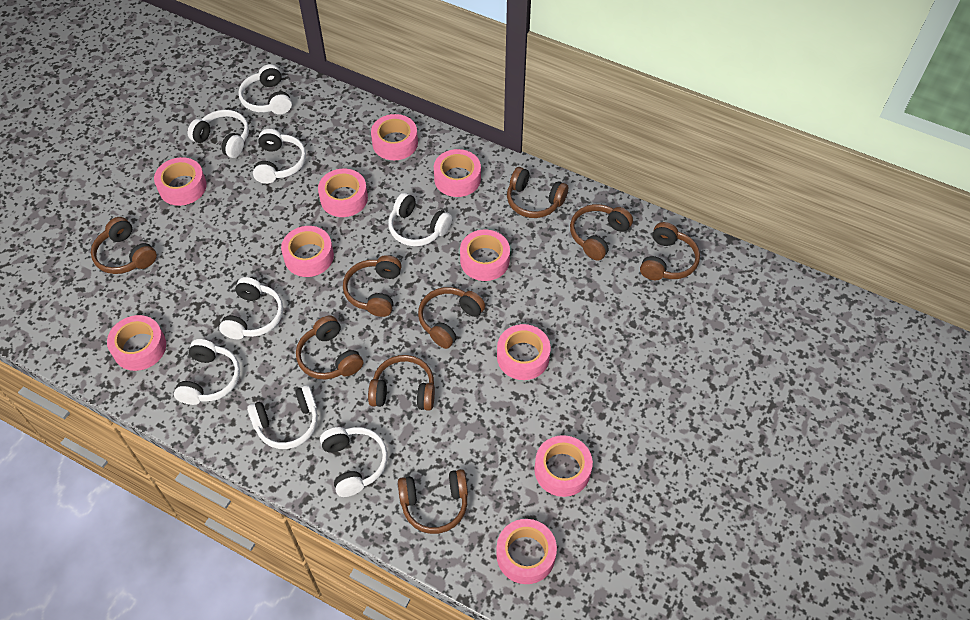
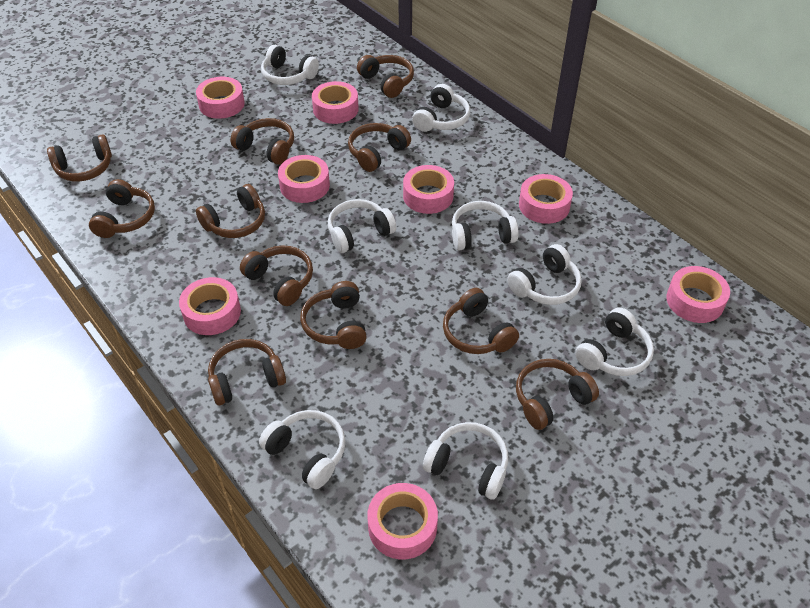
brown headphones: 9 -> 11
pink tape: 10 -> 8

